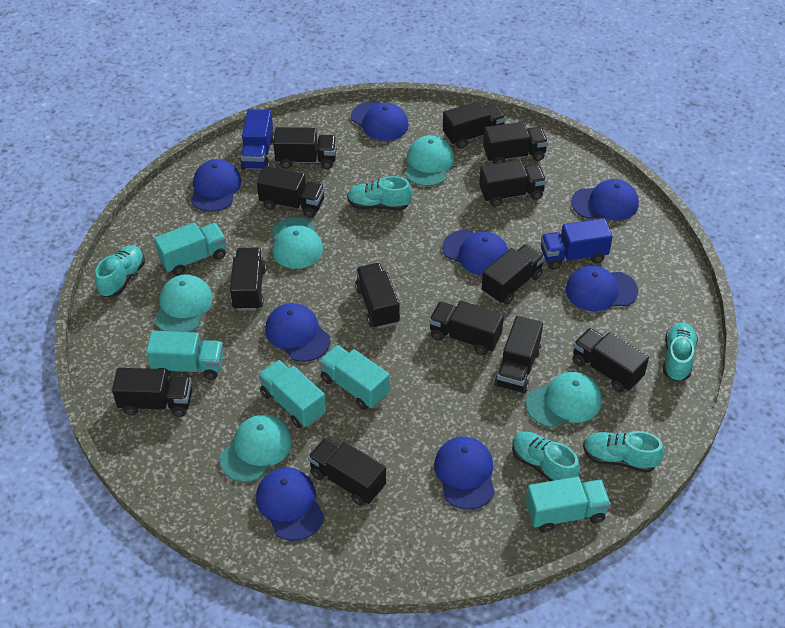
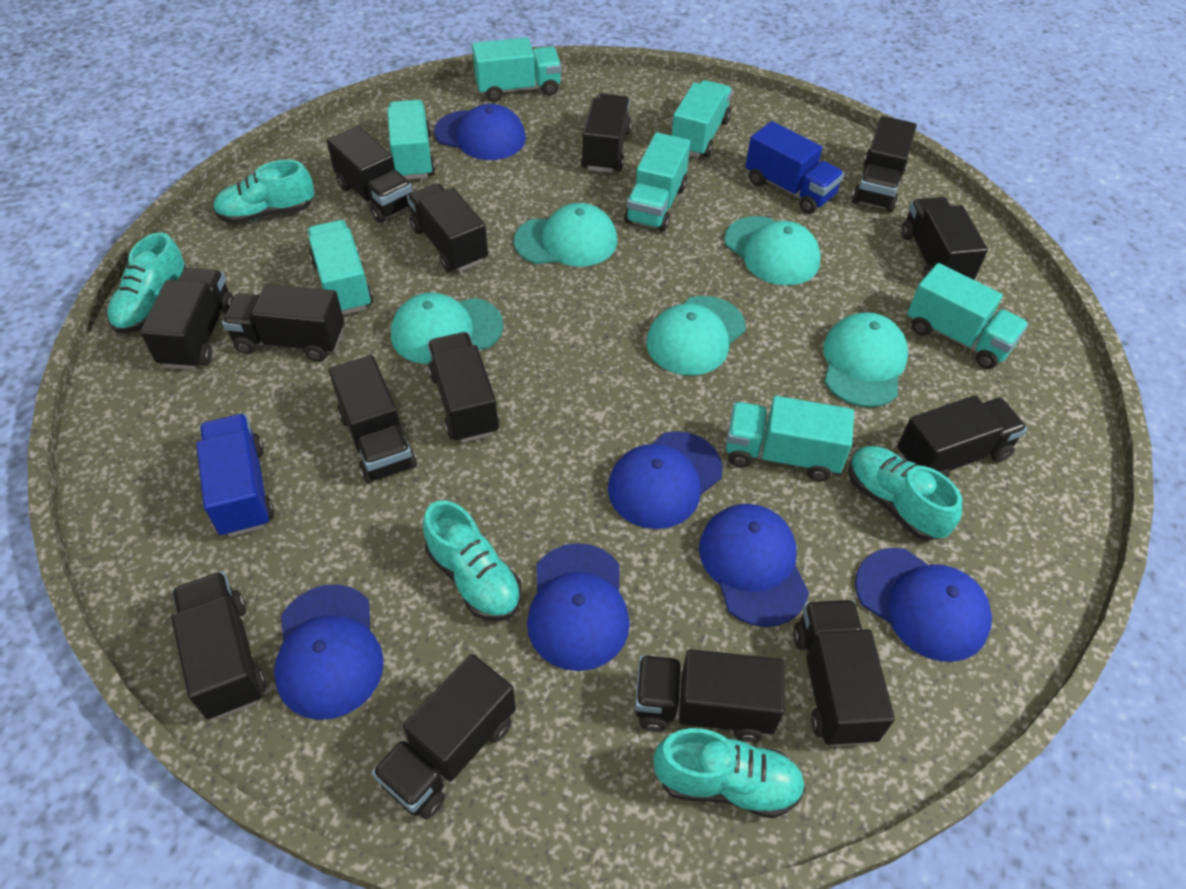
black truck: 13 -> 14
blue cap: 8 -> 6
turquoise truck: 5 -> 7

